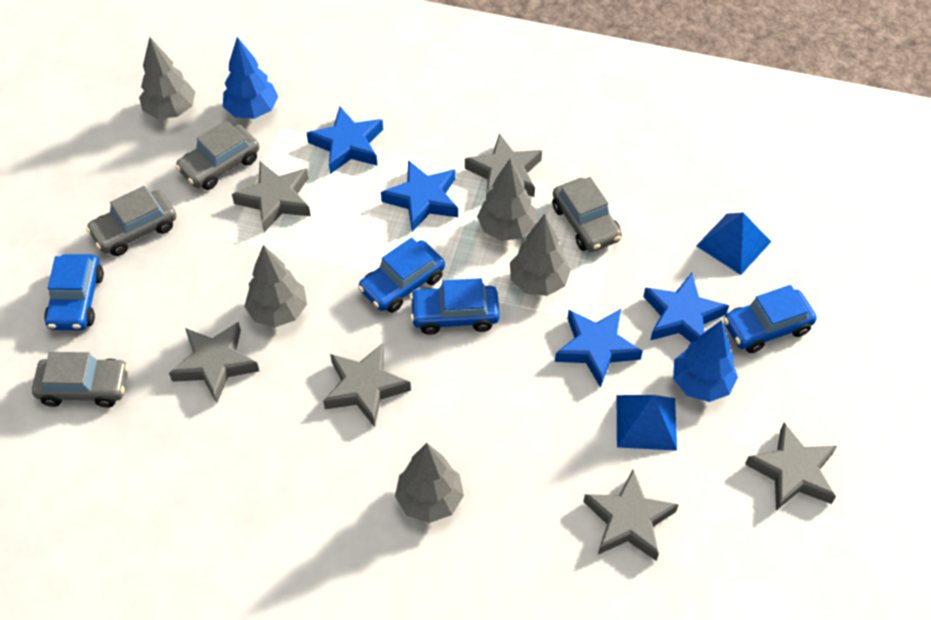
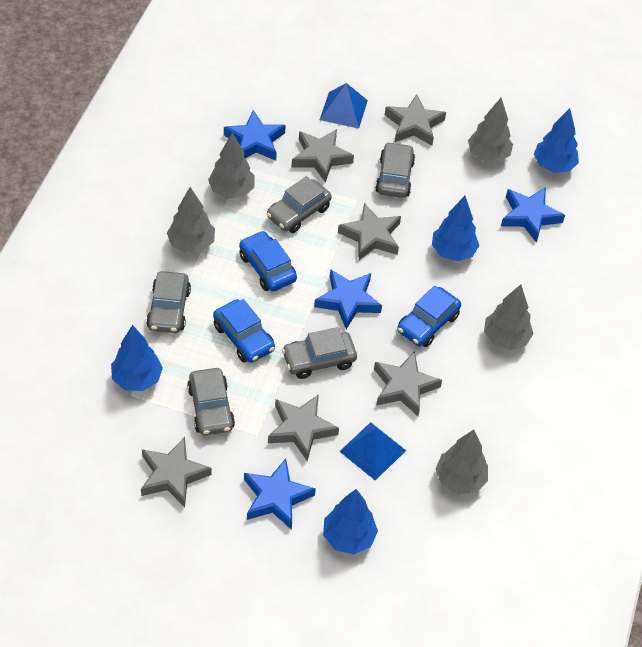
blue car: 4 -> 3
blue tree: 2 -> 4
grey car: 4 -> 5

